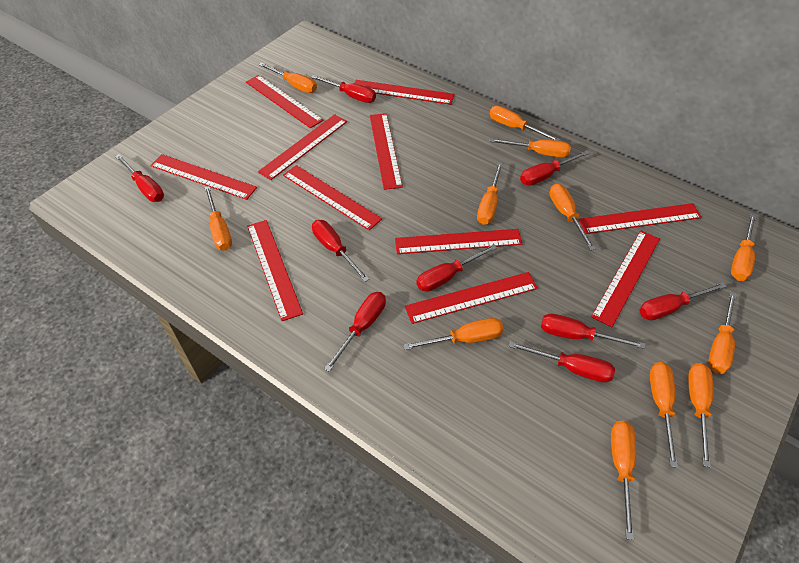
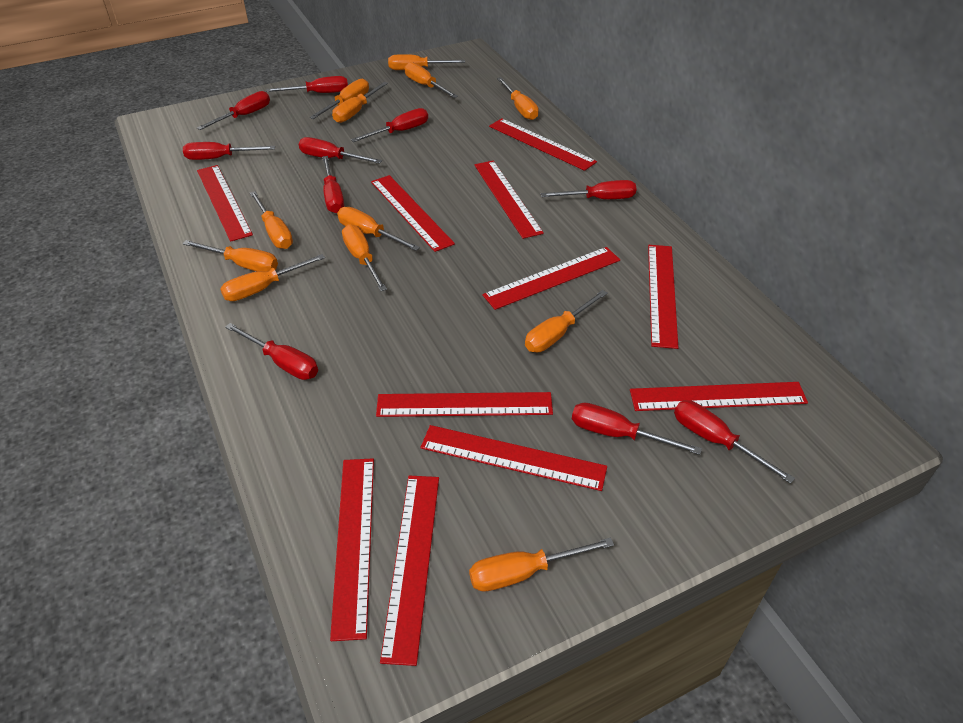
red screwdriver: 9 -> 10

